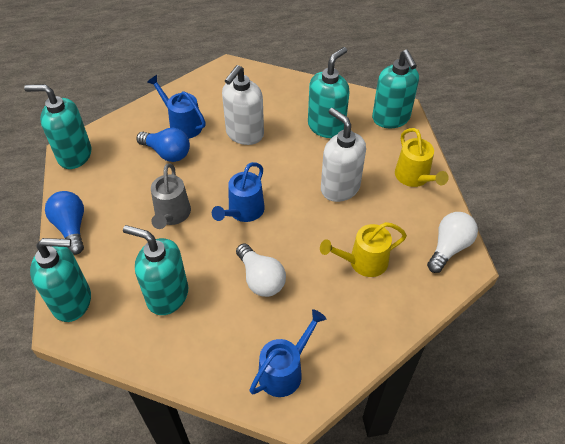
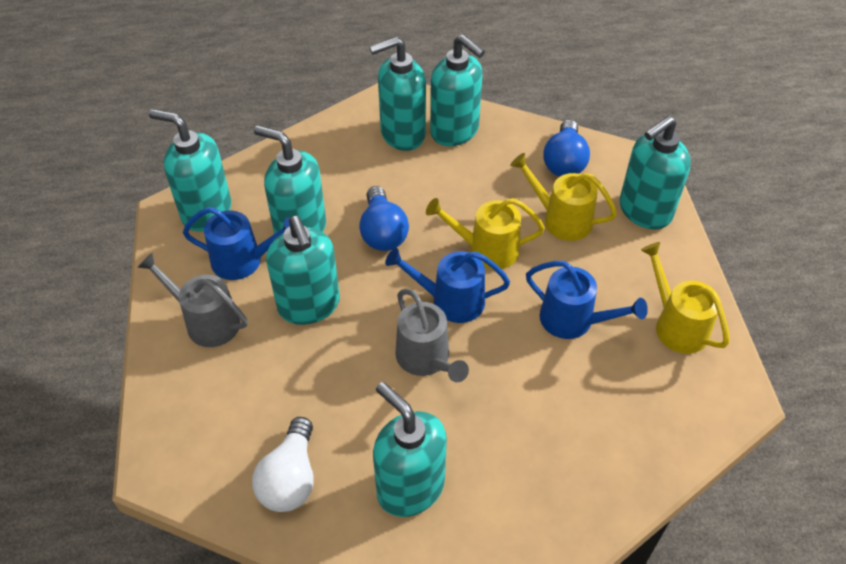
grey watering can: 1 -> 2
turquoise soap dispenser: 5 -> 7
white light bulb: 2 -> 1
white soap dispenser: 2 -> 0
yellow watering can: 2 -> 3

